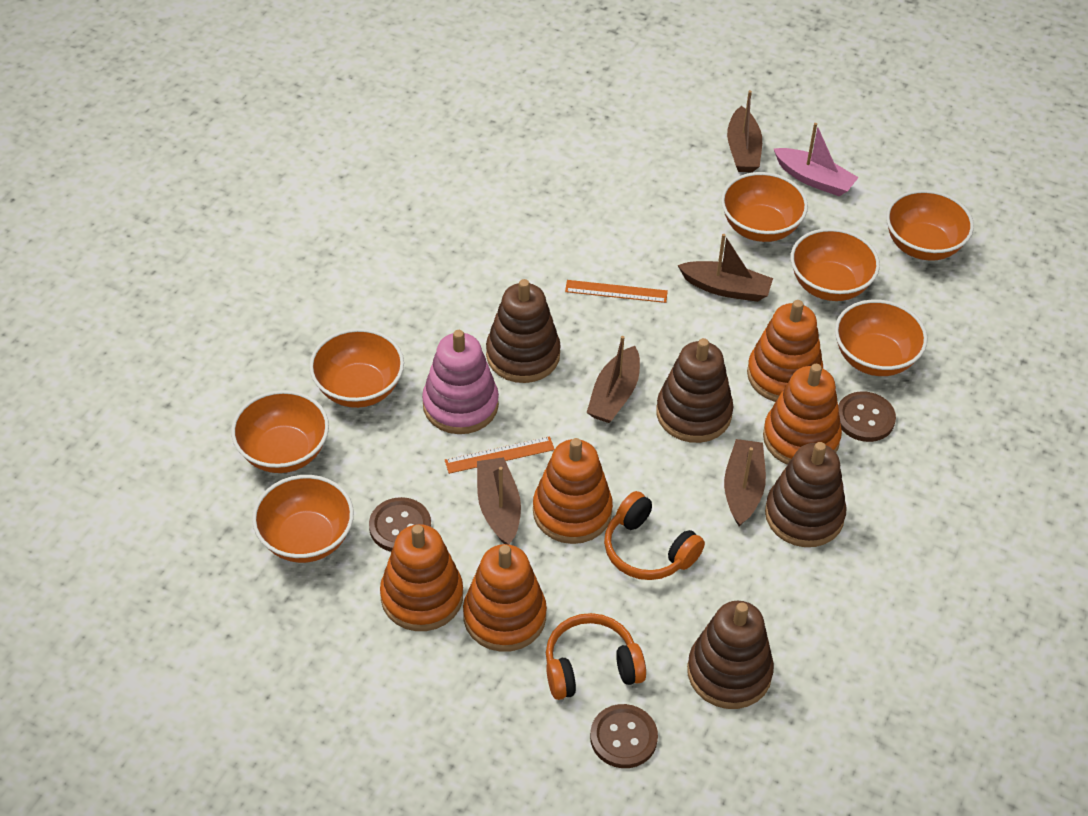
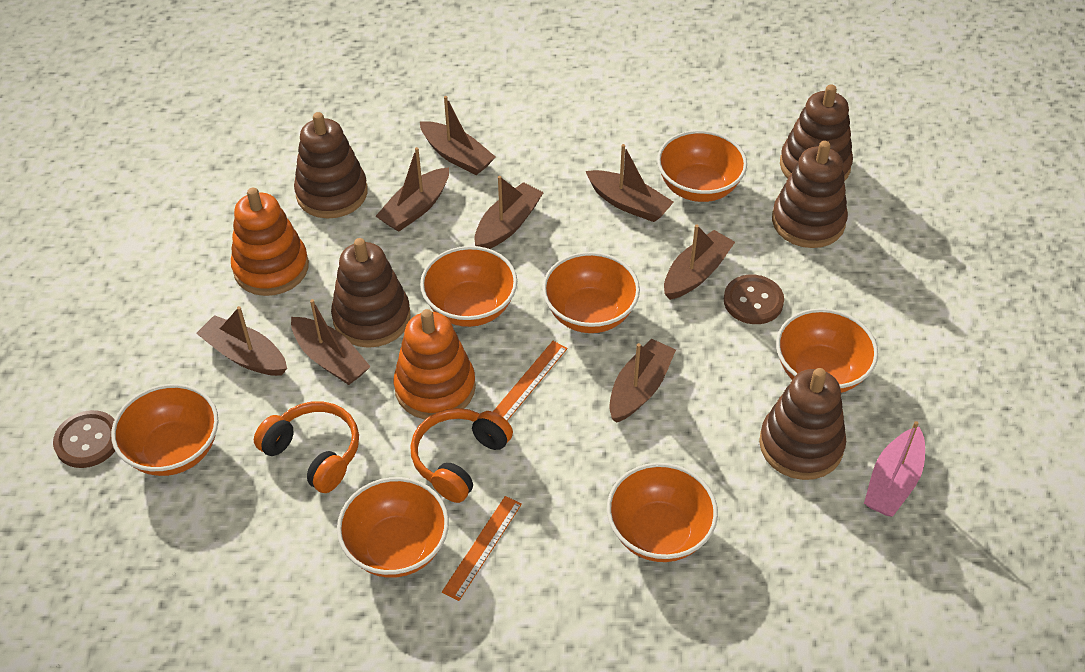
brown boat: 5 -> 8
brown button: 3 -> 2
brown stacking toy: 4 -> 5
orange stacking toy: 5 -> 2
pink stacking toy: 1 -> 0

